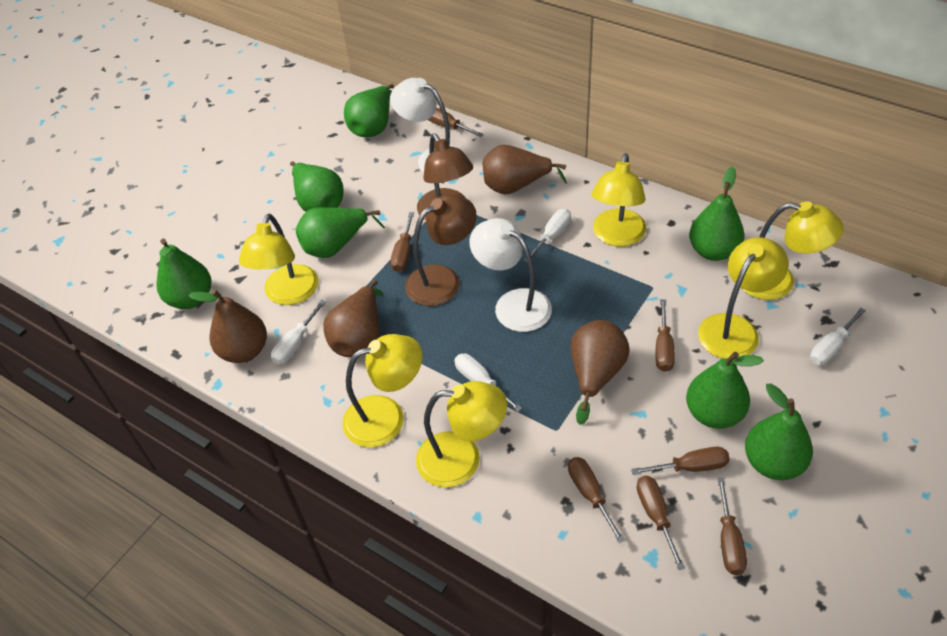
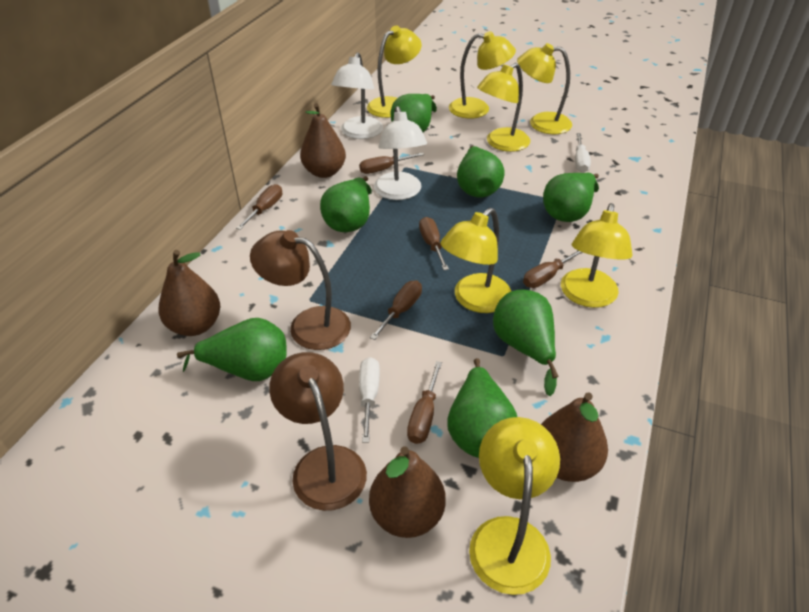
brown screwdriver: 7 -> 6
white screwdriver: 4 -> 2
yellow lamp: 6 -> 7

